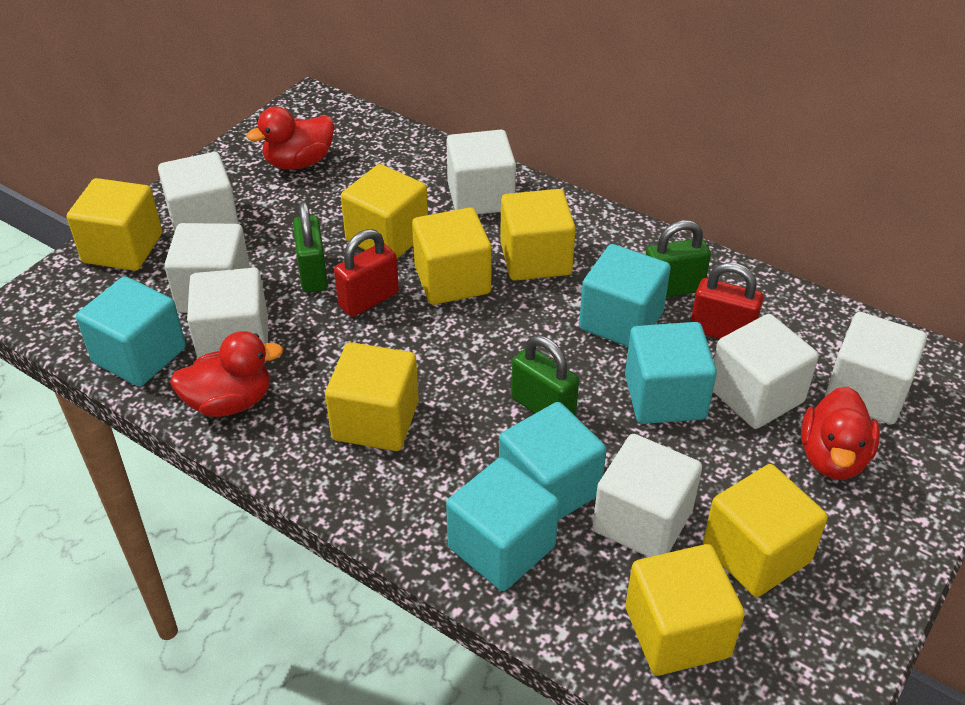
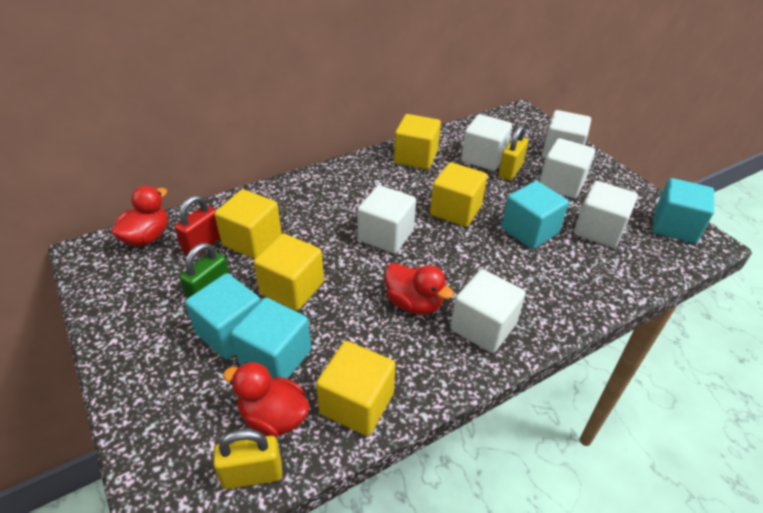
green padlock: 3 -> 1
red padlock: 2 -> 1
turquoise cube: 5 -> 4
white cube: 7 -> 6
yellow cube: 7 -> 5
yellow padlock: 0 -> 2

